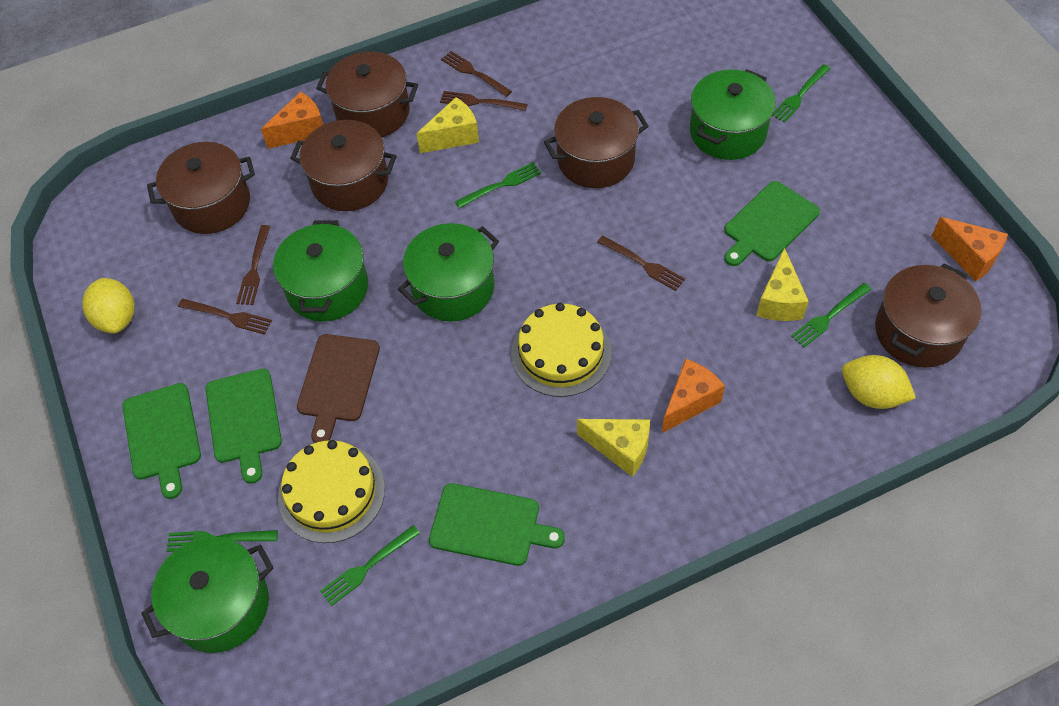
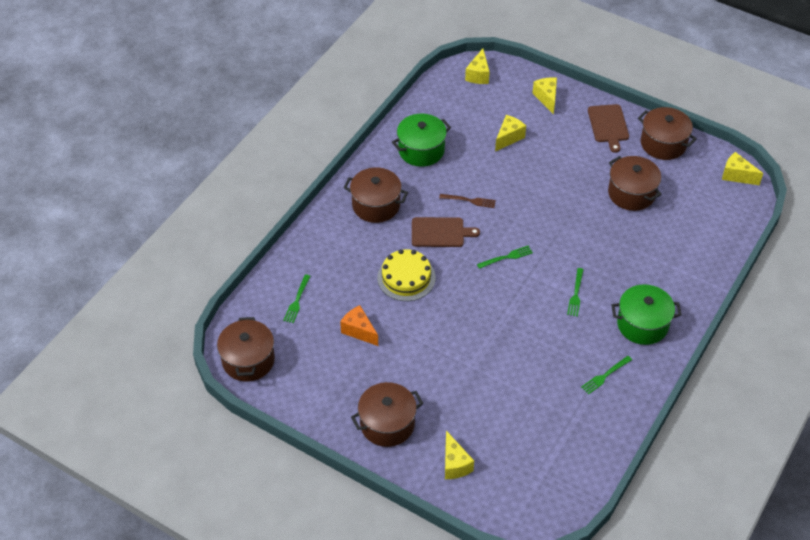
brown cutting board: 1 -> 2
brown fork: 5 -> 1
green cutting board: 4 -> 0
green fork: 5 -> 4
green pot: 4 -> 2
orange cheese: 3 -> 1
yellow cake: 2 -> 1
yellow cheese: 3 -> 5
yellow lemon: 2 -> 0

